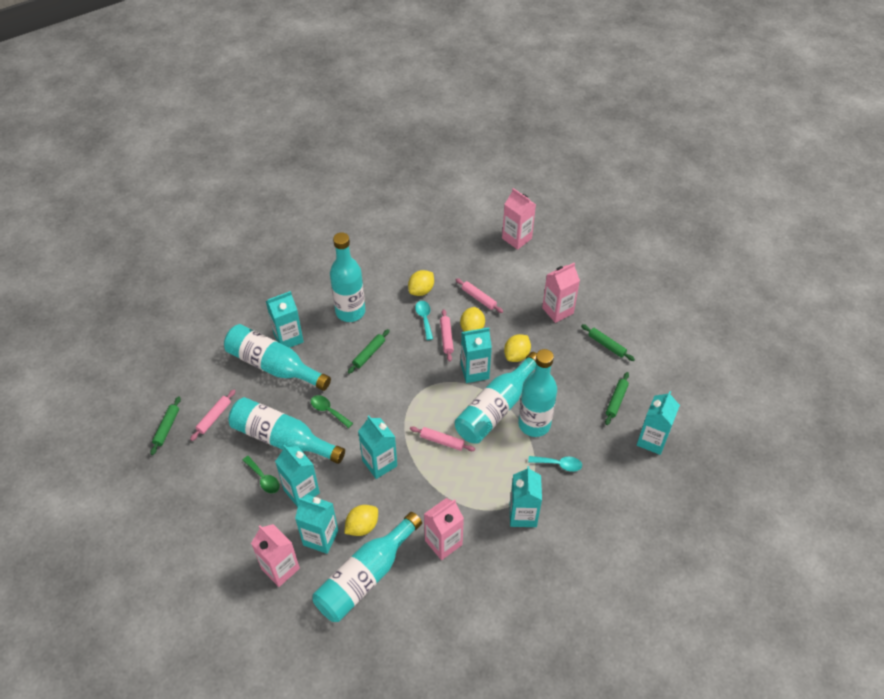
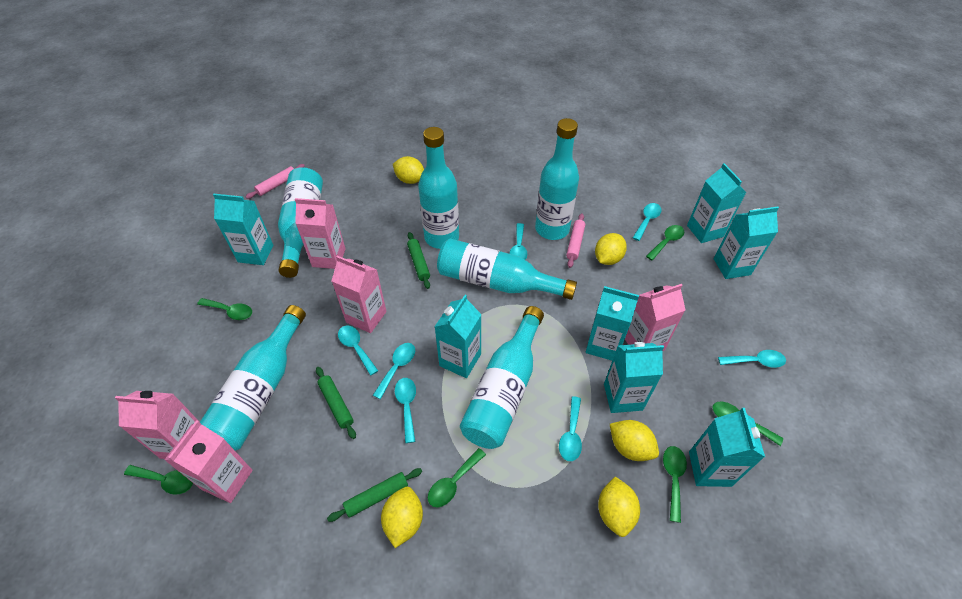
green rolling pin: 4 -> 3
green spoon: 2 -> 6
pink carton: 4 -> 5
pink rolling pin: 4 -> 2
turquoise spoon: 2 -> 7
yellow lemon: 4 -> 5

